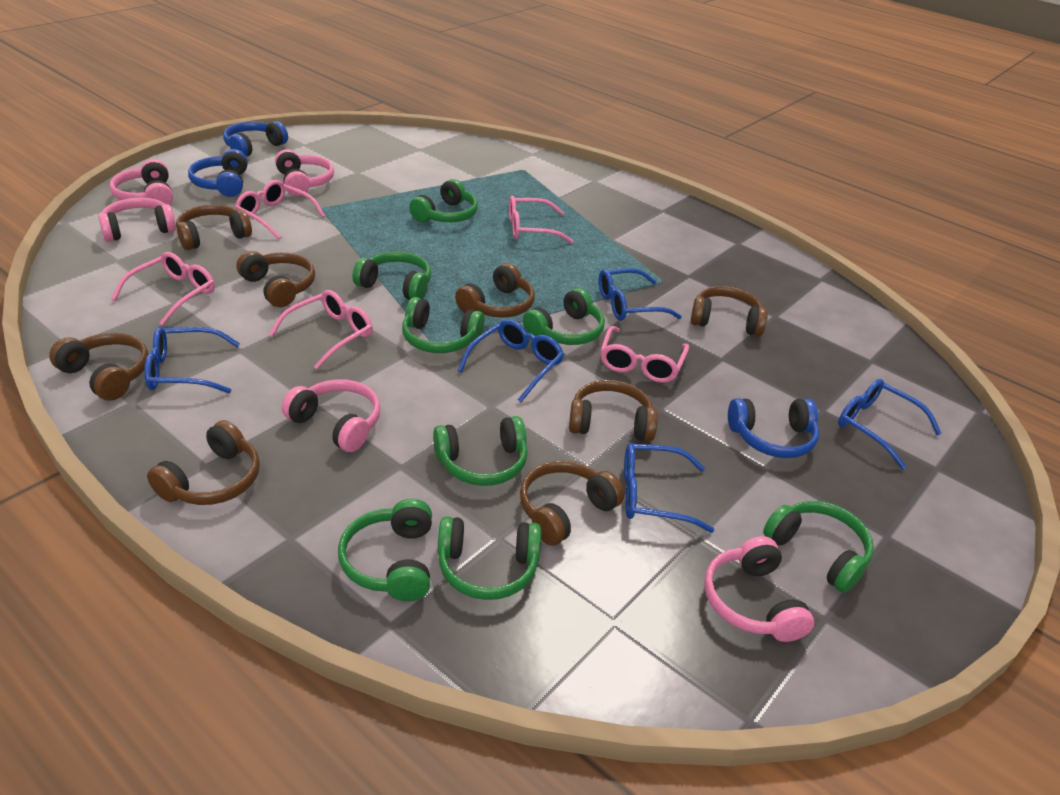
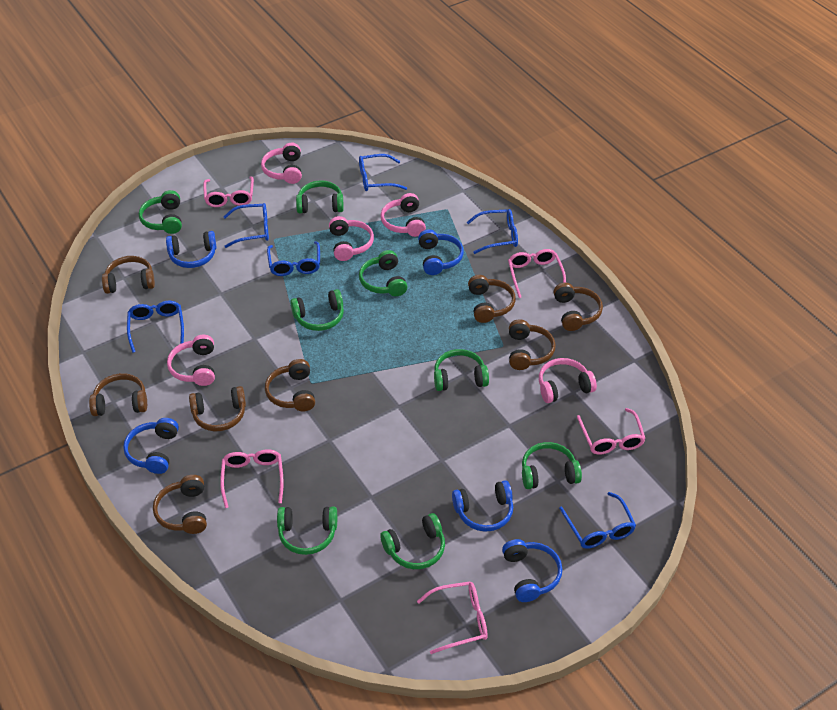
blue glasses: 5 -> 6
blue headphones: 3 -> 5

